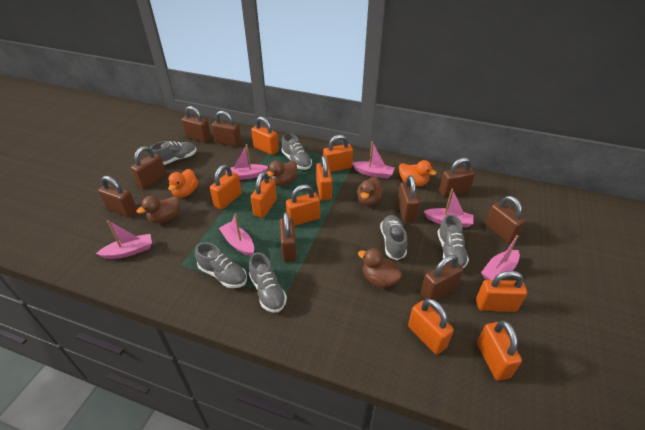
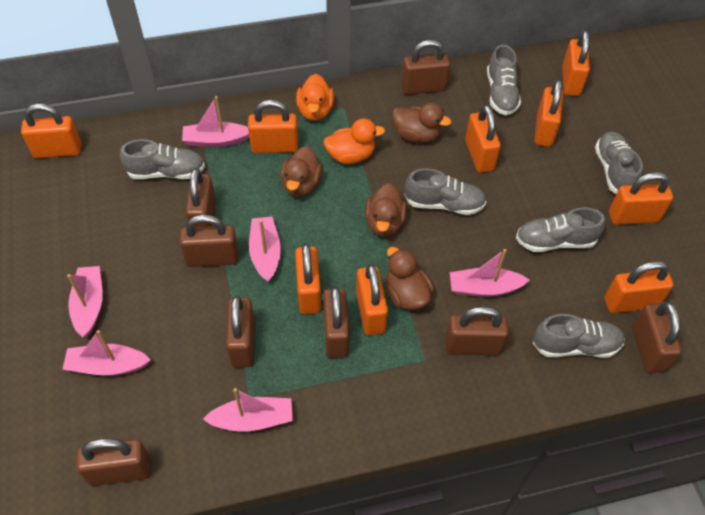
brown padlock: 9 -> 8

